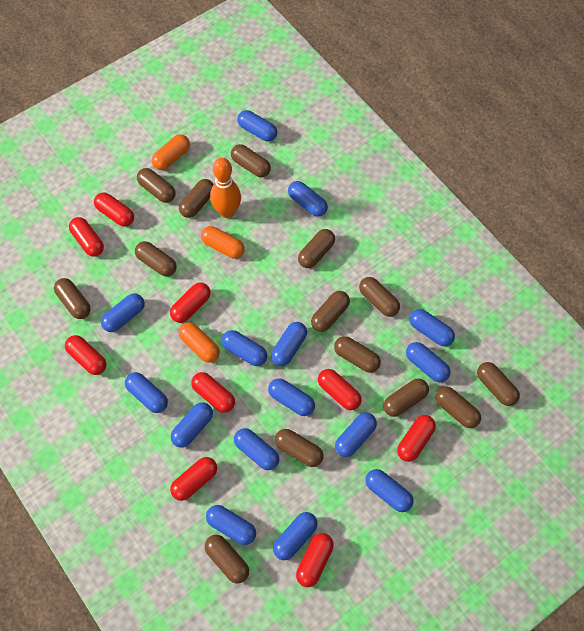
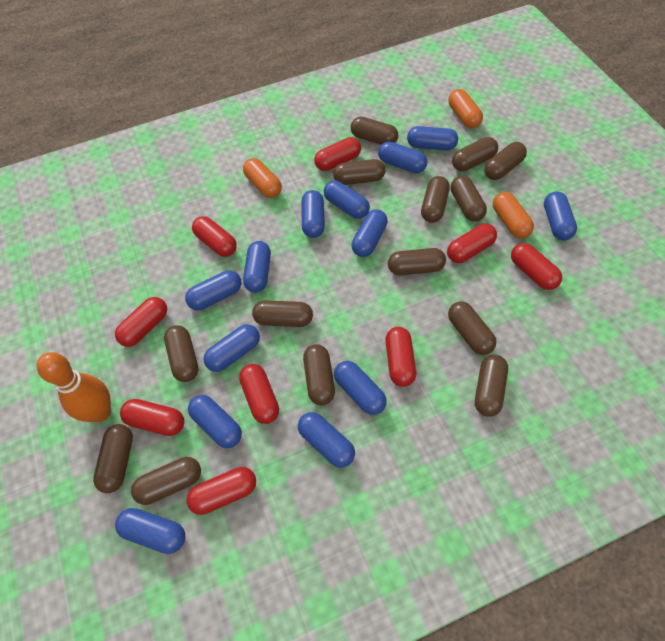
blue capsule: 15 -> 13

